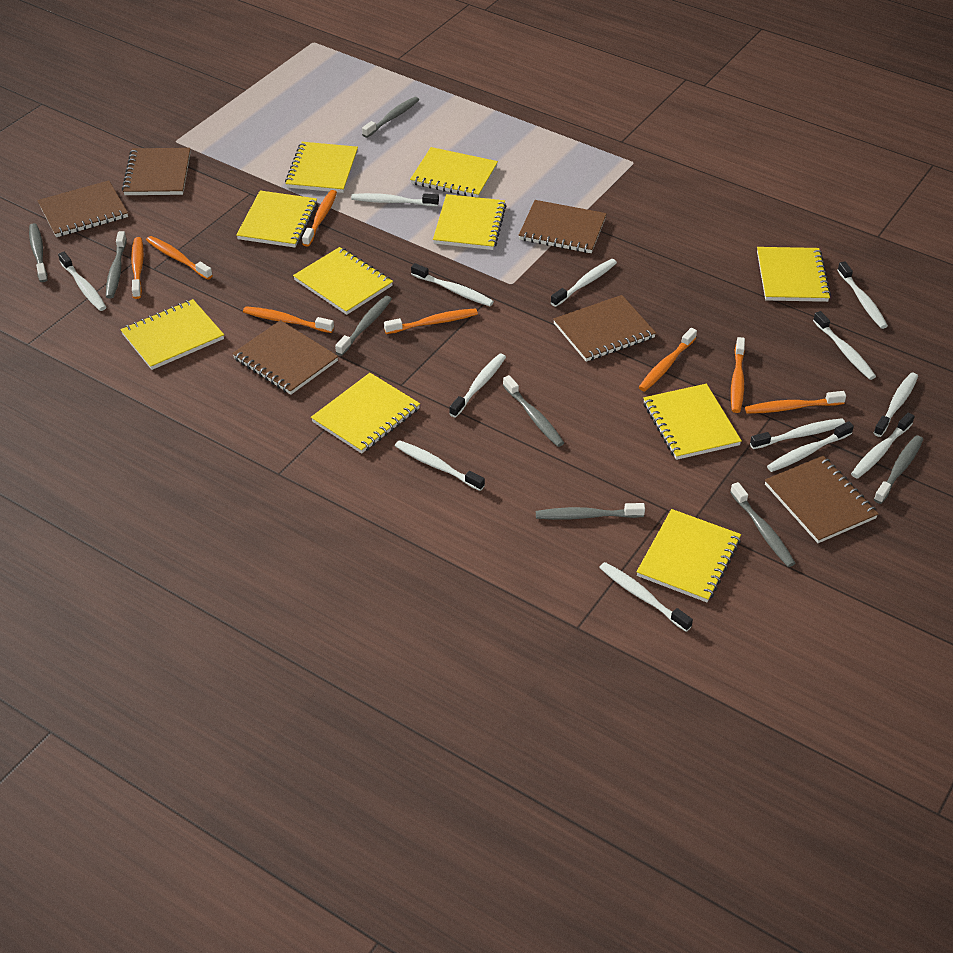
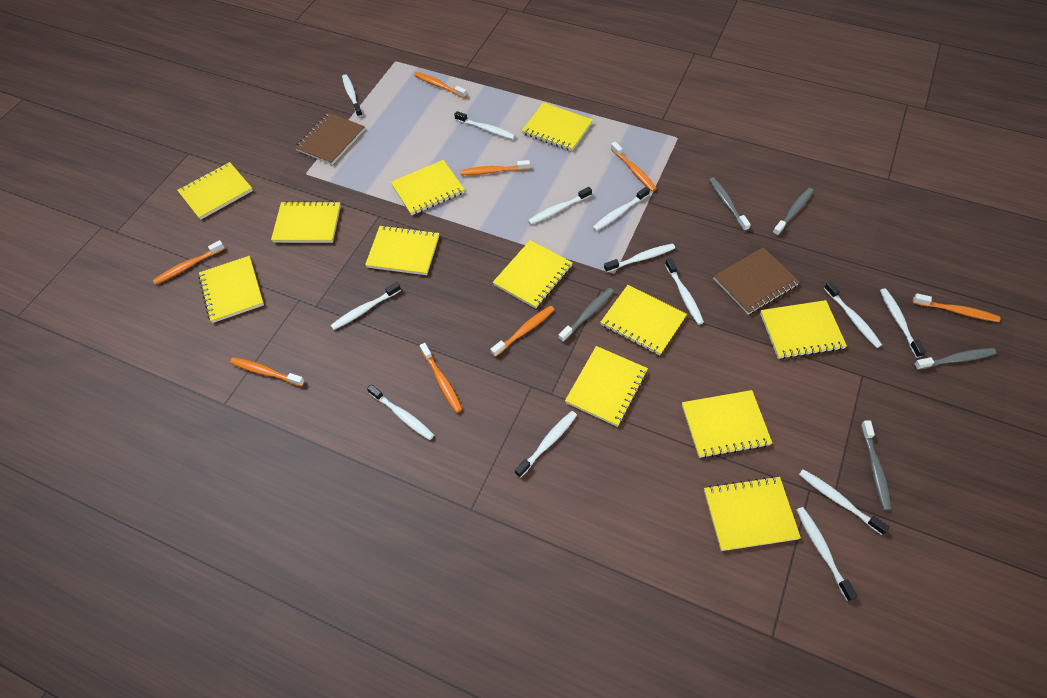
brown notebook: 6 -> 2
grey toothbrush: 8 -> 5
yellow notebook: 10 -> 12

